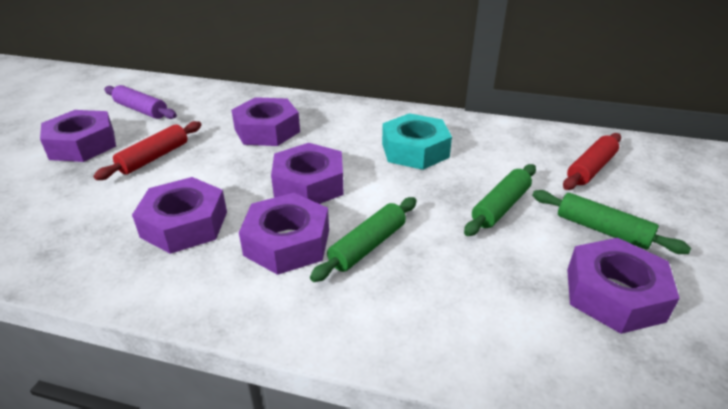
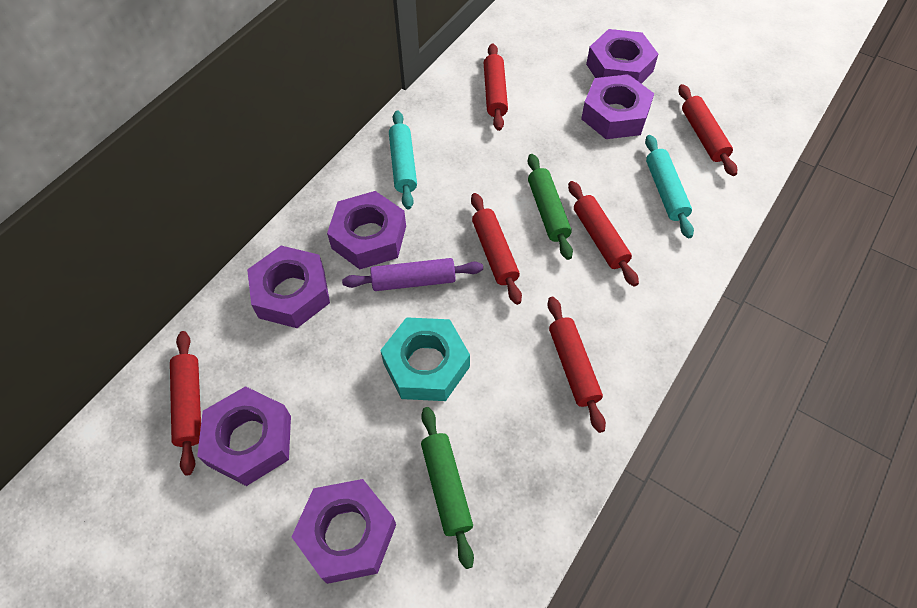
green rolling pin: 3 -> 2
red rolling pin: 2 -> 6
turquoise rolling pin: 0 -> 2

